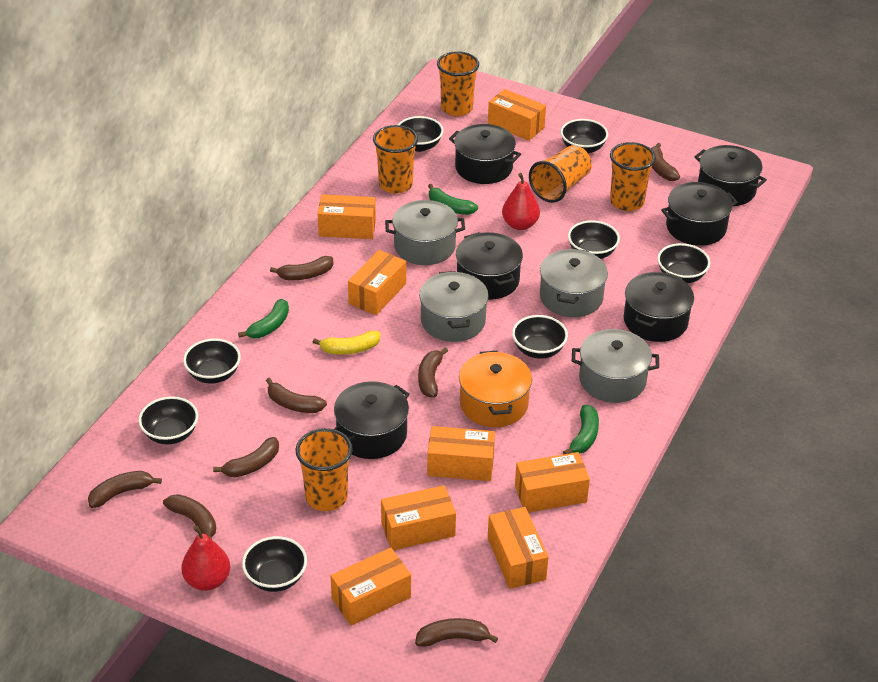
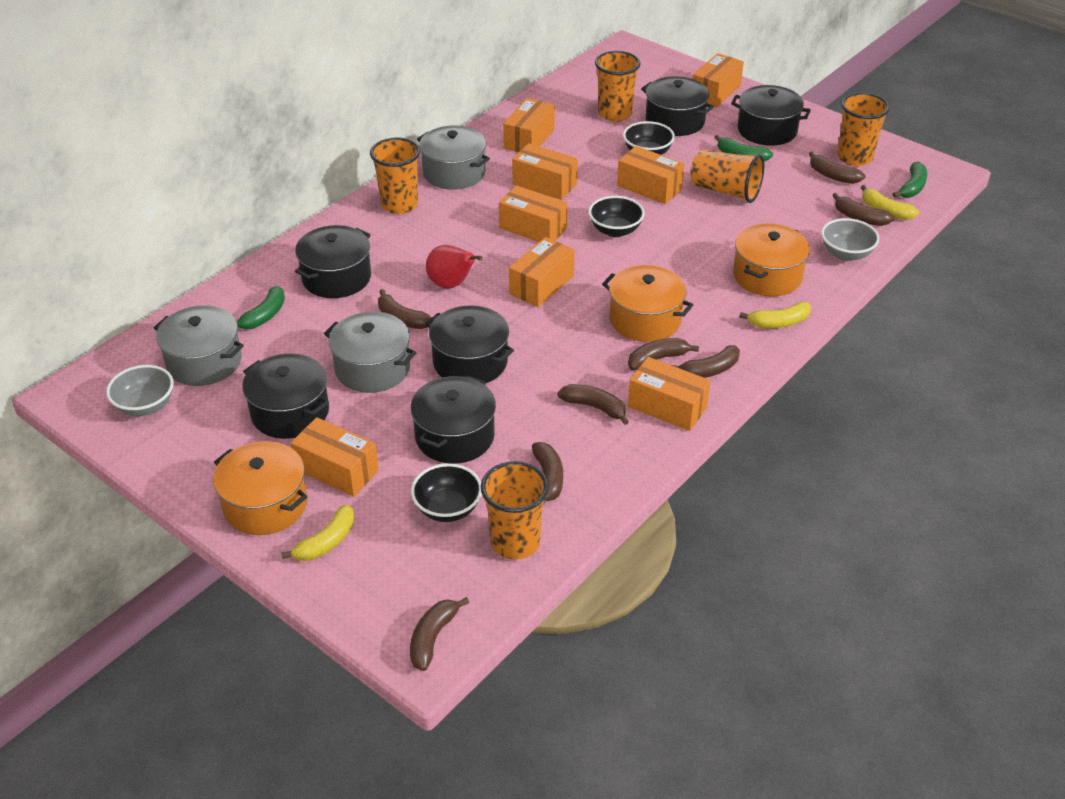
black bowl: 8 -> 3
grey bowl: 0 -> 2
grey pot: 4 -> 3
orange pot: 1 -> 3
red pear: 2 -> 1
yellow banana: 1 -> 3

